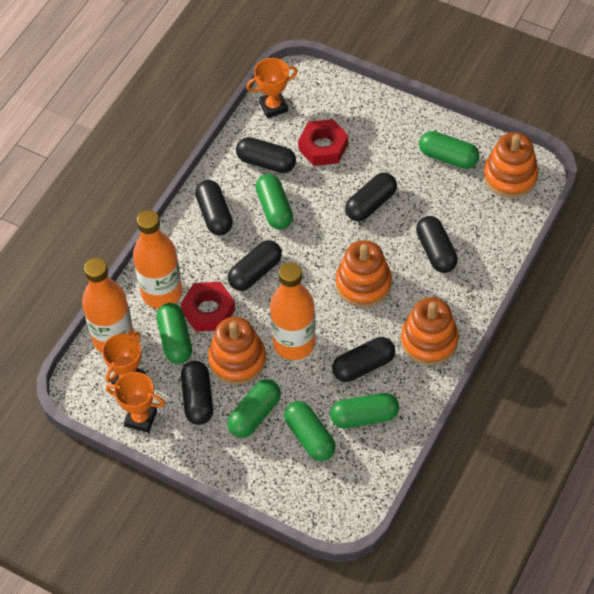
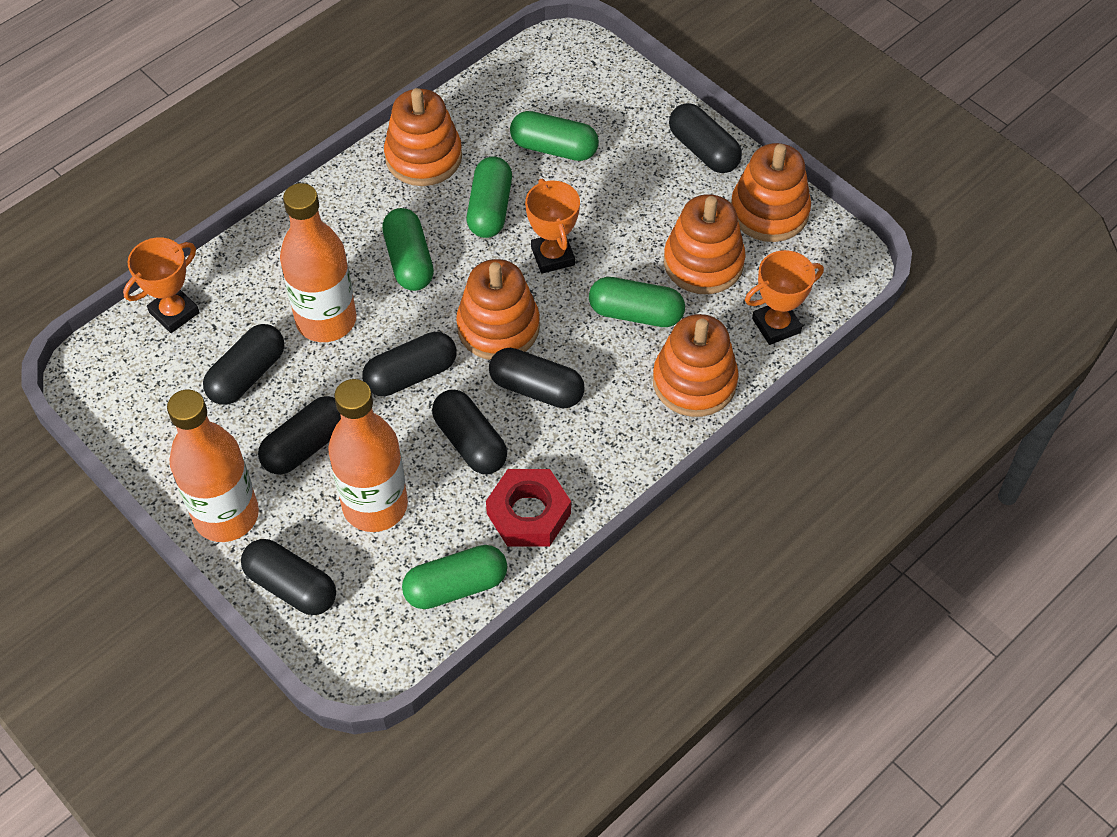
green capsule: 6 -> 5
orange stacking toy: 4 -> 5
red nut: 2 -> 1

